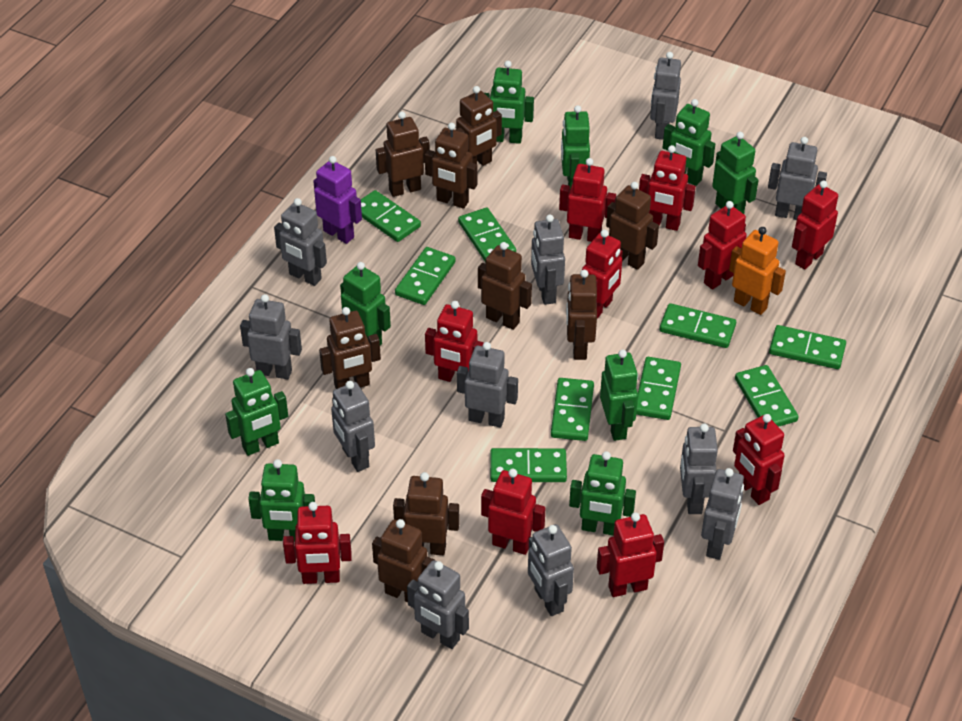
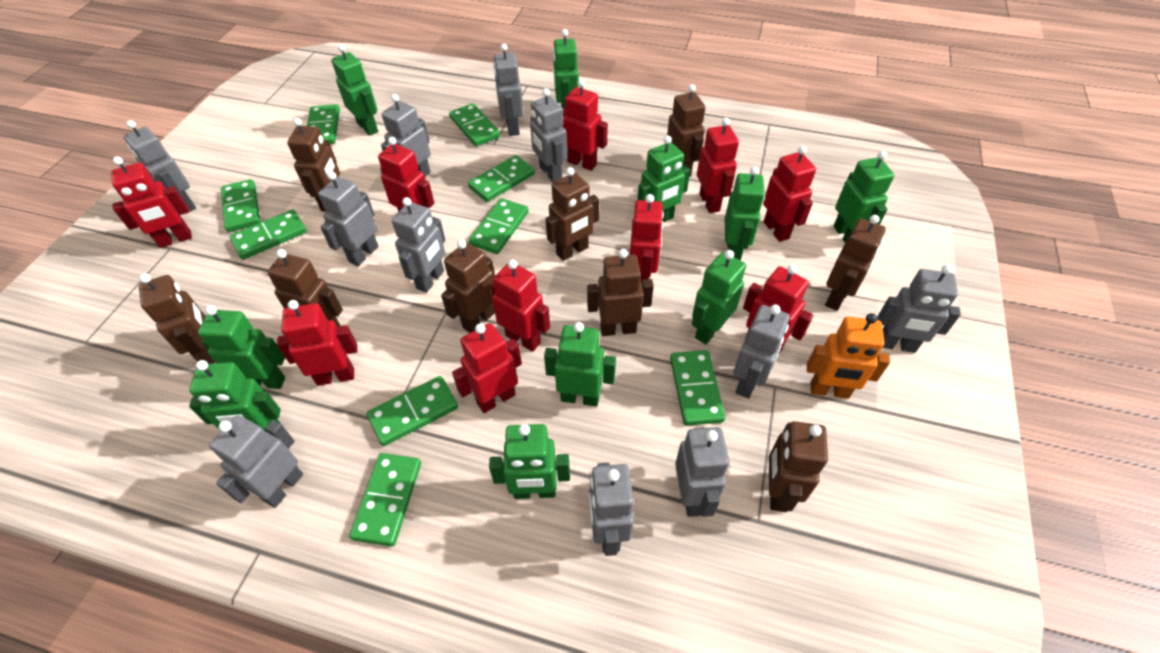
green robot: 9 -> 10
purple robot: 1 -> 0

